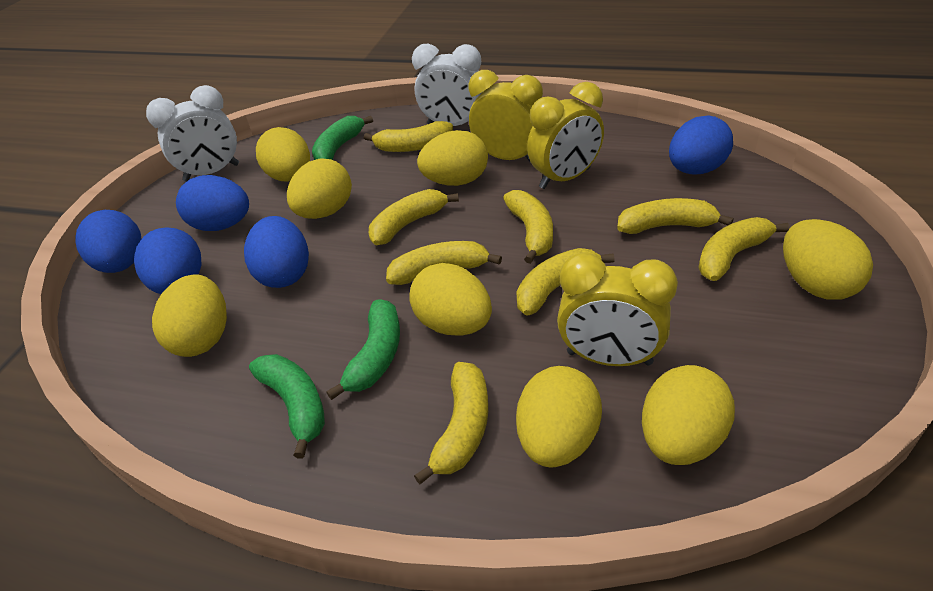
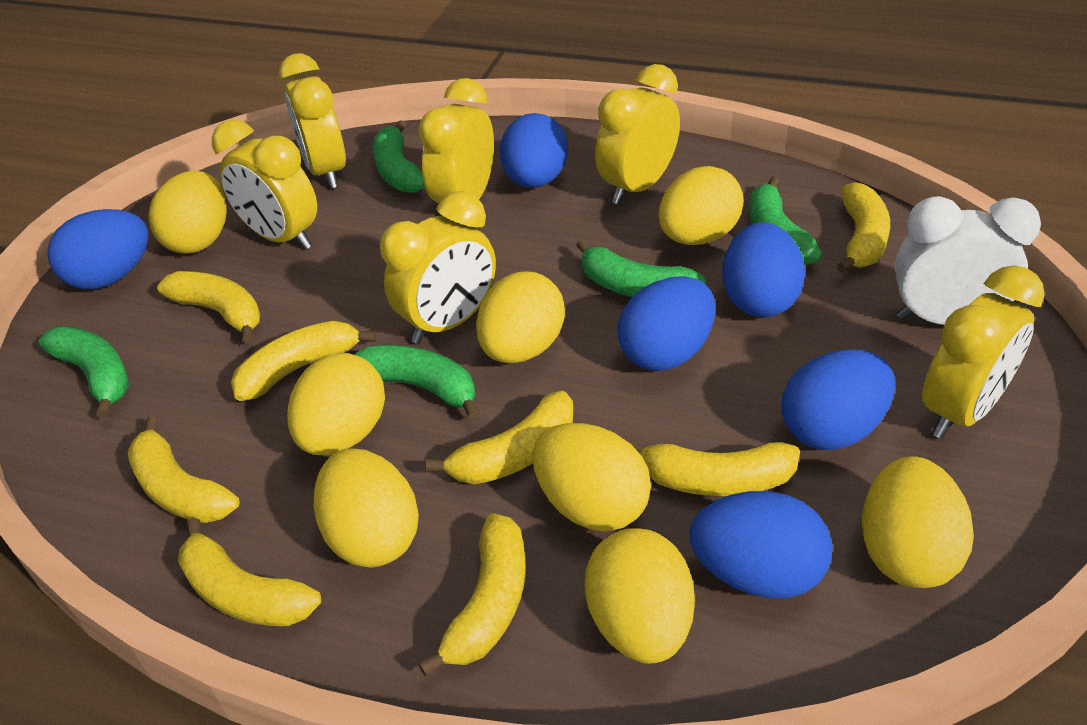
blue egg: 5 -> 6
green banana: 3 -> 5
white clock: 2 -> 1
yellow clock: 3 -> 6

